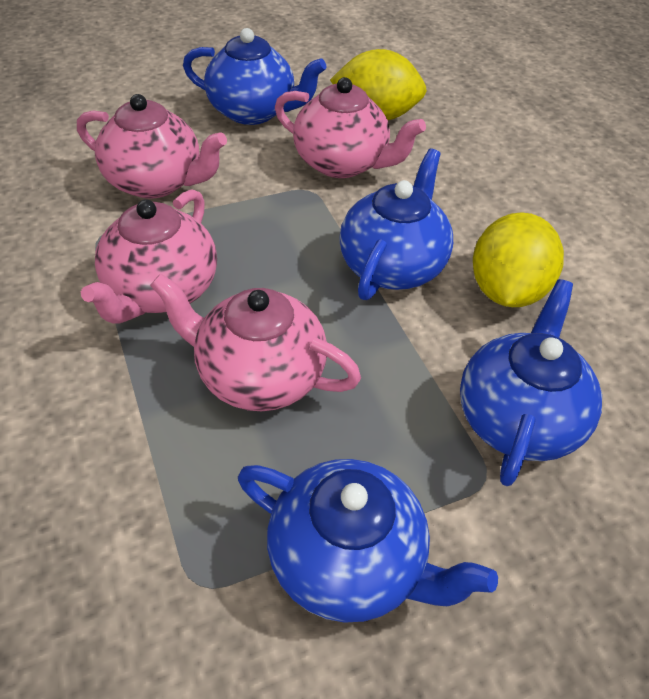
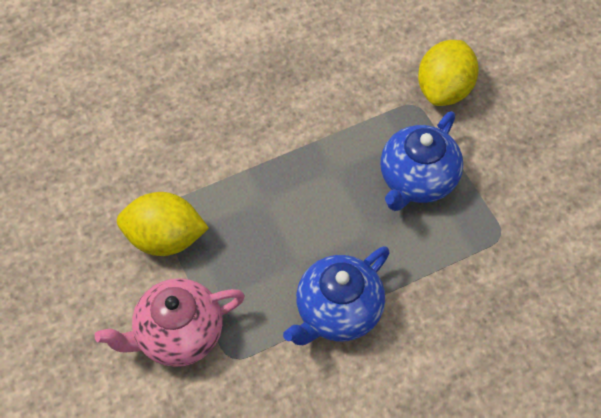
blue teapot: 4 -> 2
pink teapot: 4 -> 1

